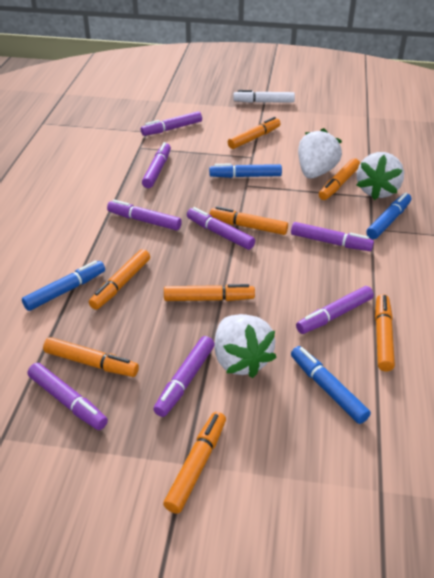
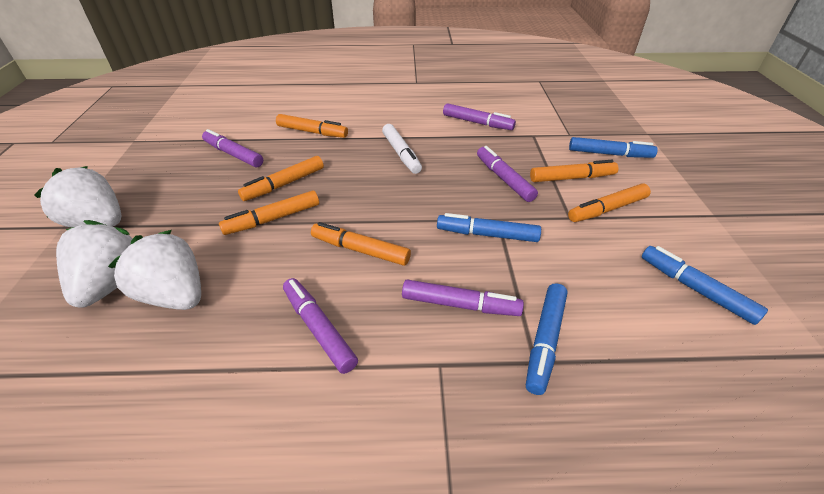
orange marker: 8 -> 6
purple marker: 8 -> 5

